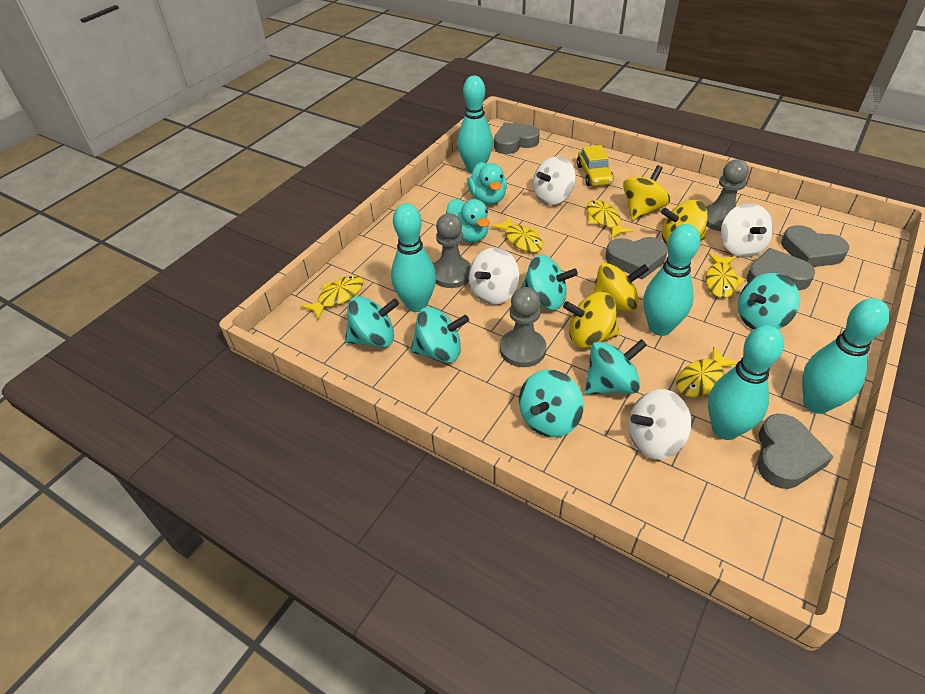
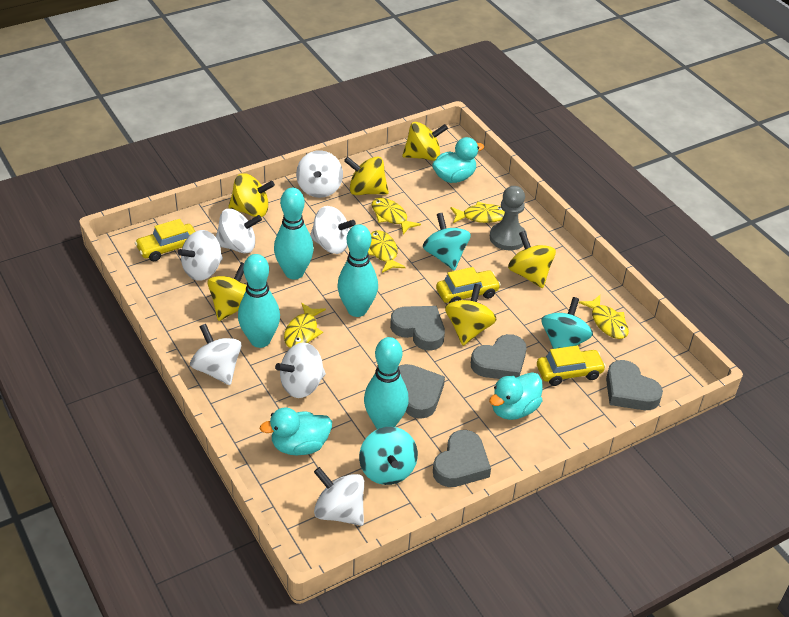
grey pawn: 3 -> 1
turquoise bowling pin: 5 -> 4
turquoise duck: 2 -> 3
turquoise spinning top: 6 -> 3
white spinning top: 4 -> 7
yellow car: 1 -> 3
yellow spinning top: 4 -> 6

